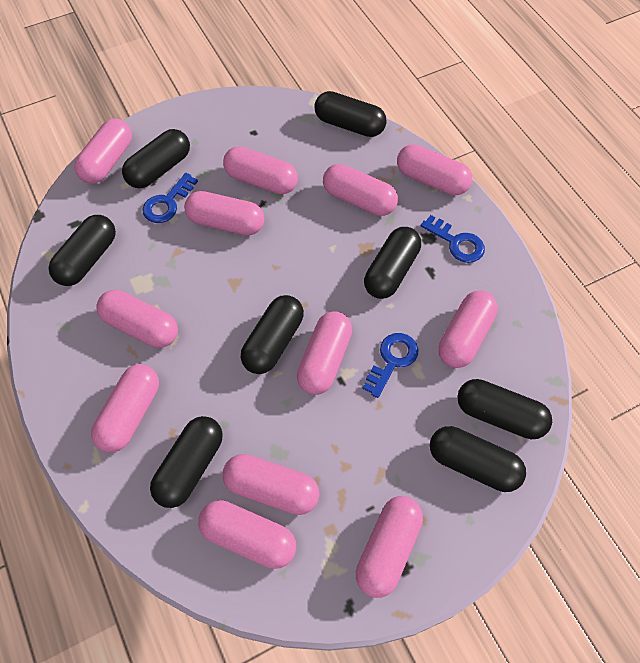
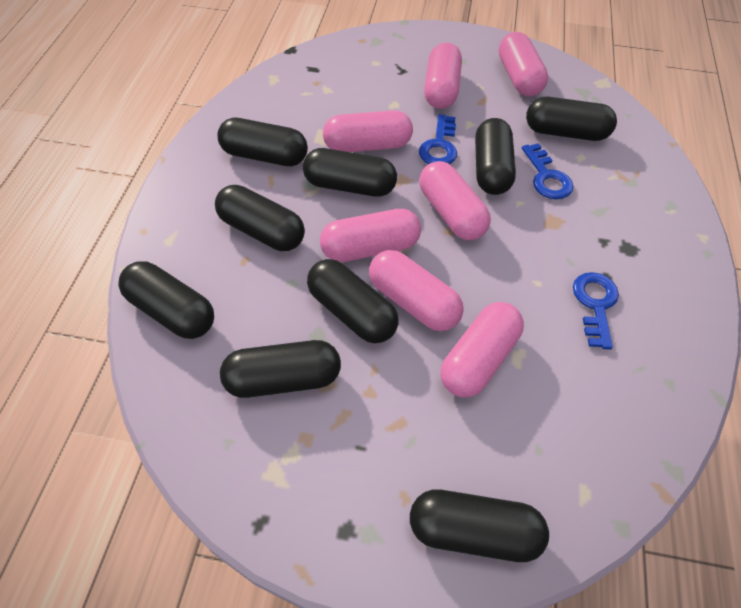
black capsule: 8 -> 9
pink capsule: 12 -> 7

